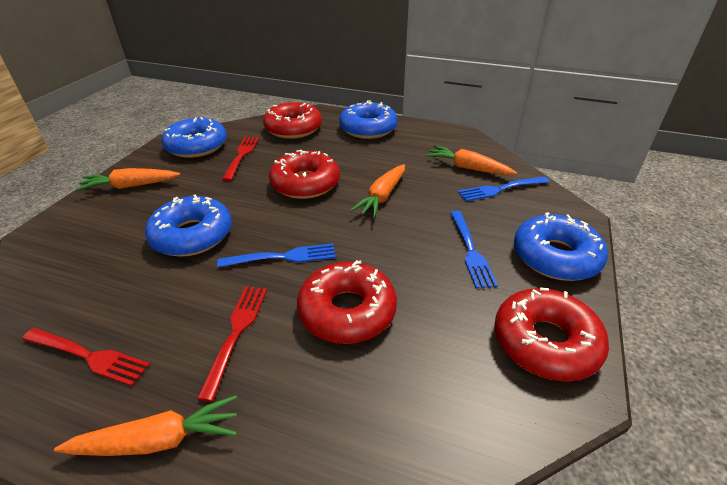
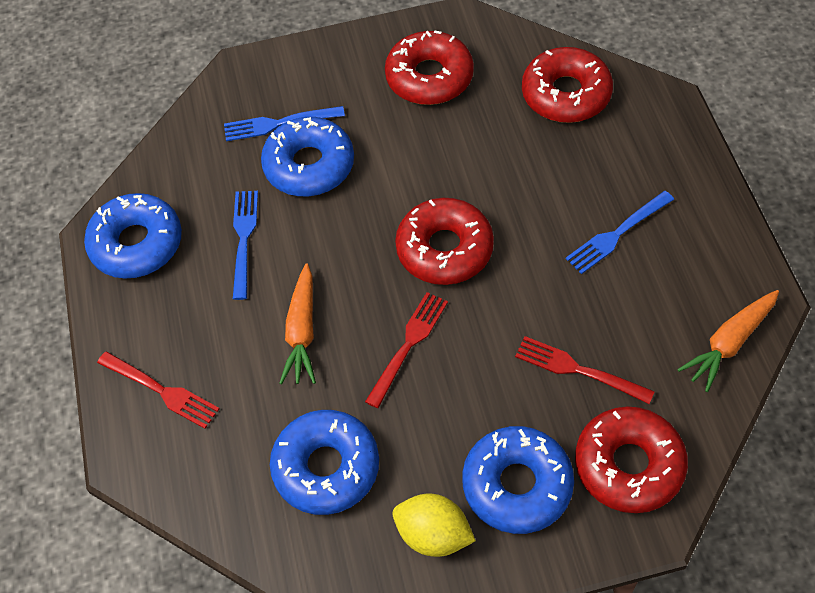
orange carrot: 4 -> 2
yellow lemon: 0 -> 1

